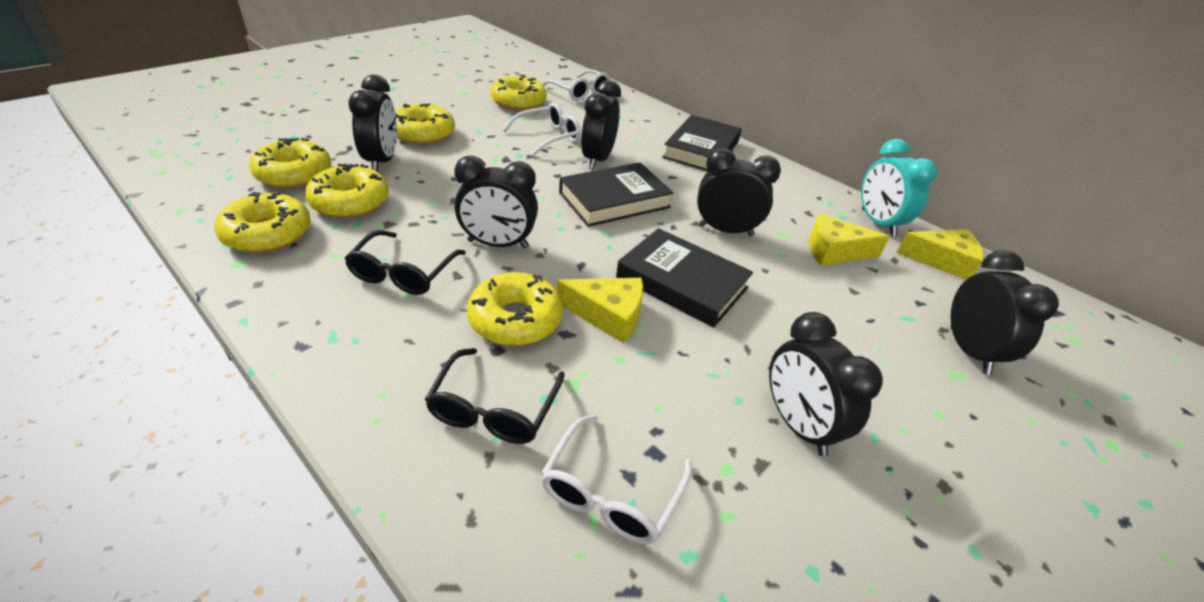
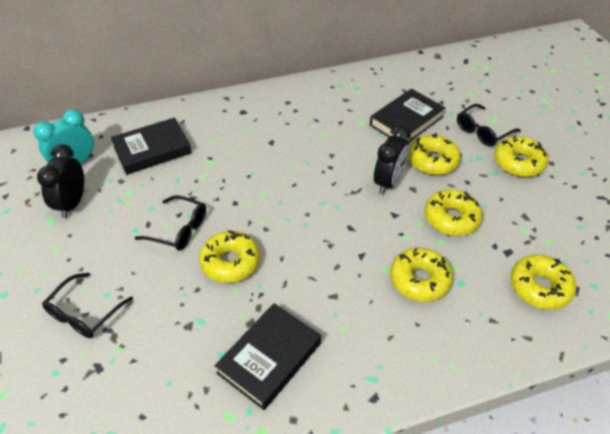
black clock: 6 -> 2
black glasses: 2 -> 3
white glasses: 3 -> 0
yellow cheese: 3 -> 0

